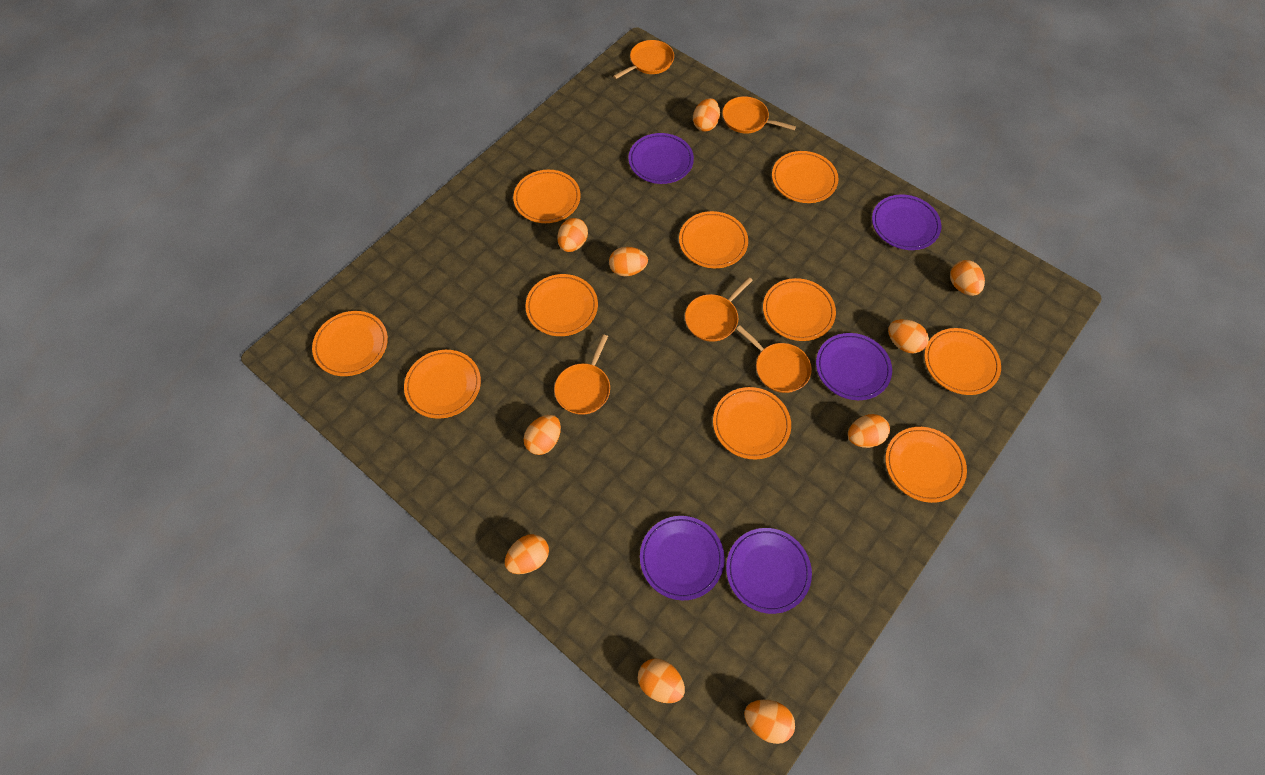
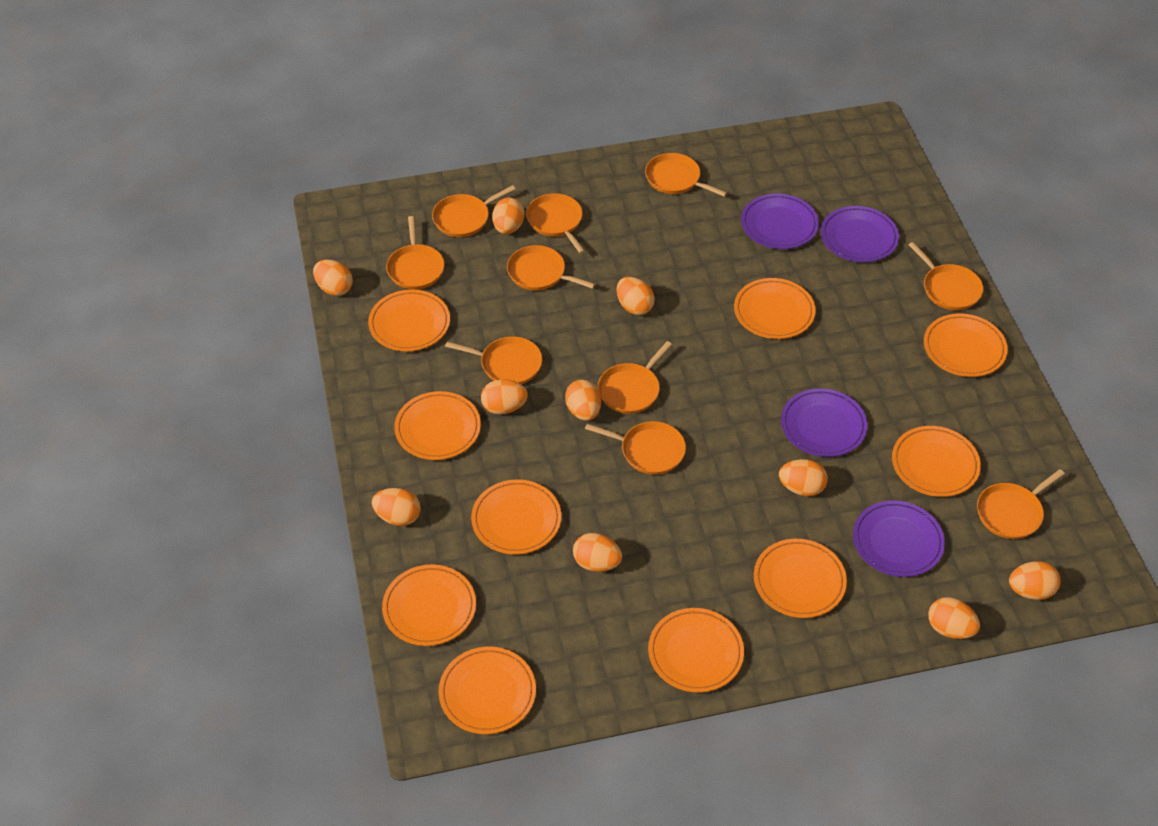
orange pan: 5 -> 10
purple plate: 5 -> 4

